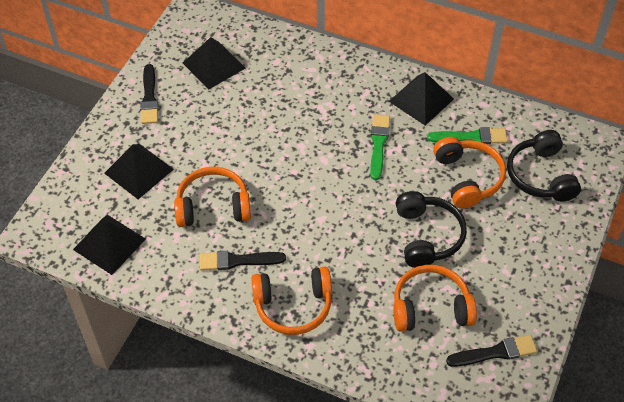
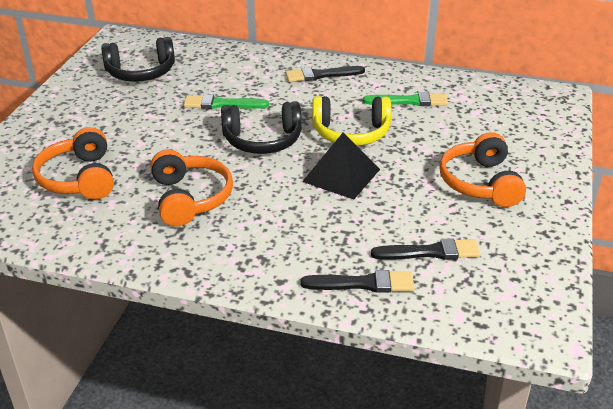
black pyramid: 4 -> 1
orange headphones: 4 -> 3
yellow headphones: 0 -> 1

